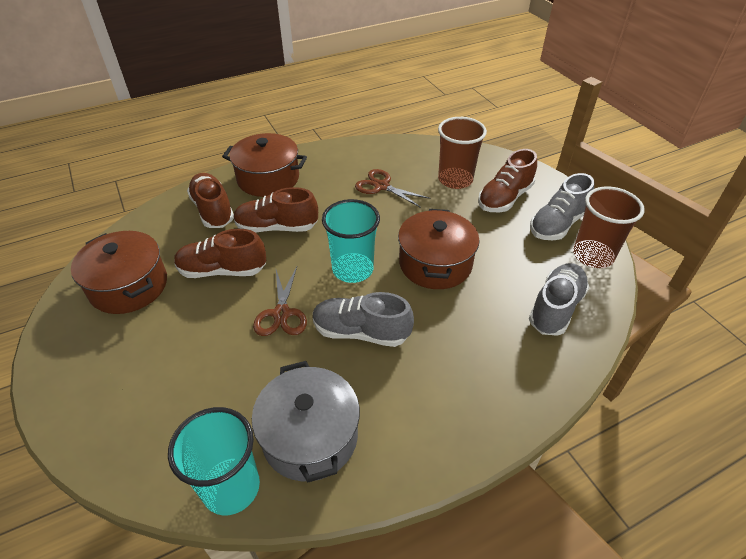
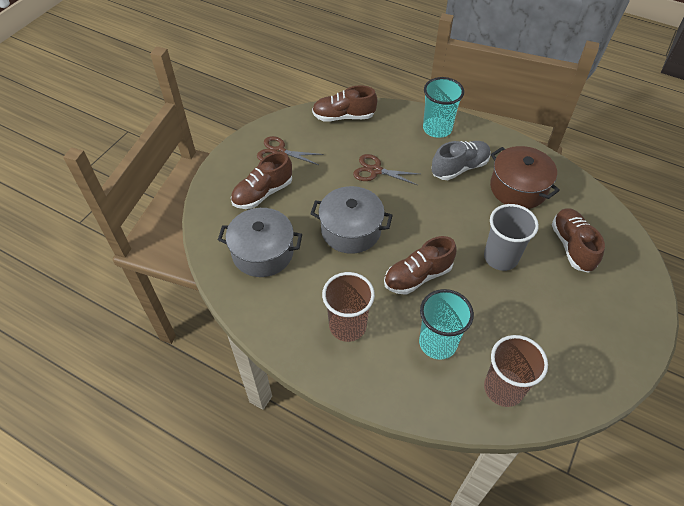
brown pot: 3 -> 1
grey cup: 0 -> 1
grey pot: 1 -> 2
grey shoe: 3 -> 1

